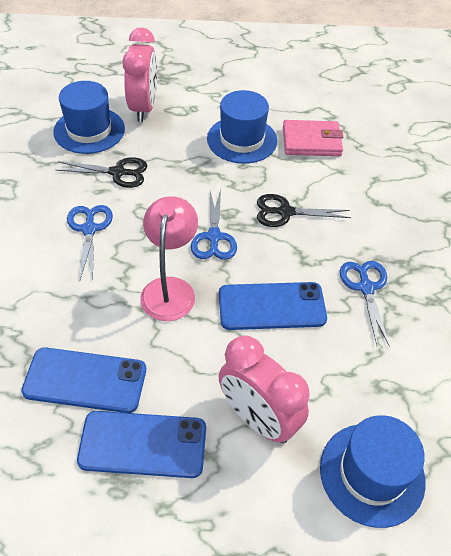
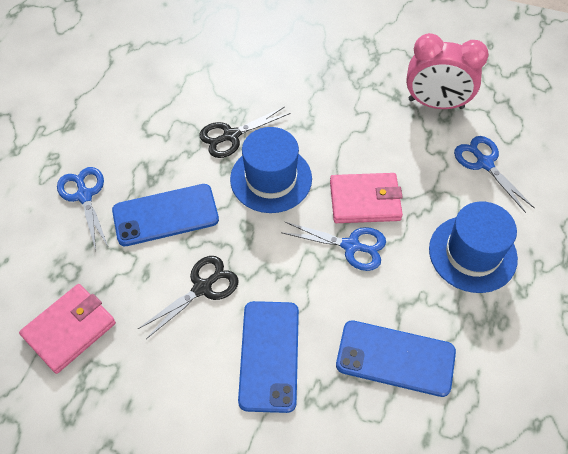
blue hat: 3 -> 2
pink clock: 2 -> 1
pink lamp: 1 -> 0
pink wallet: 1 -> 2

